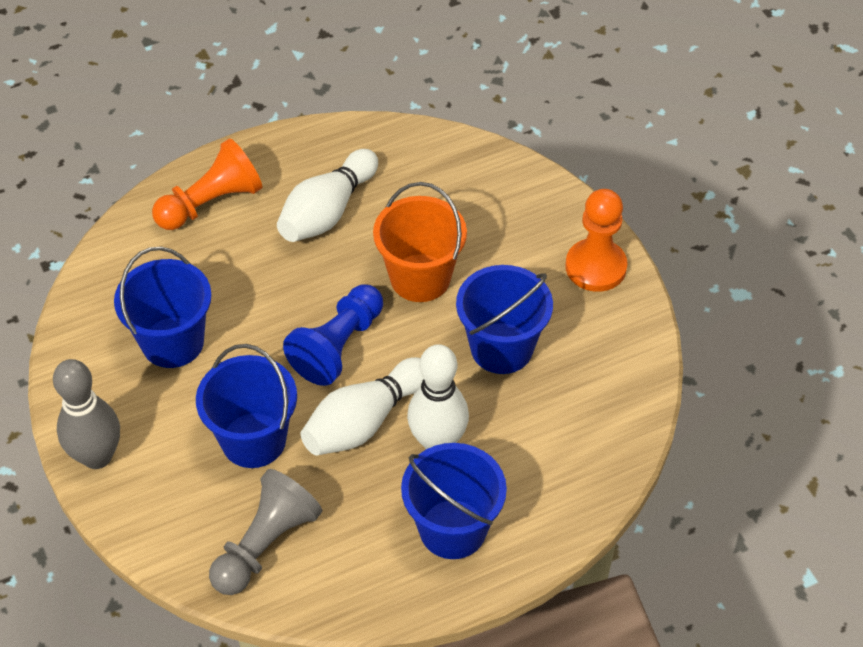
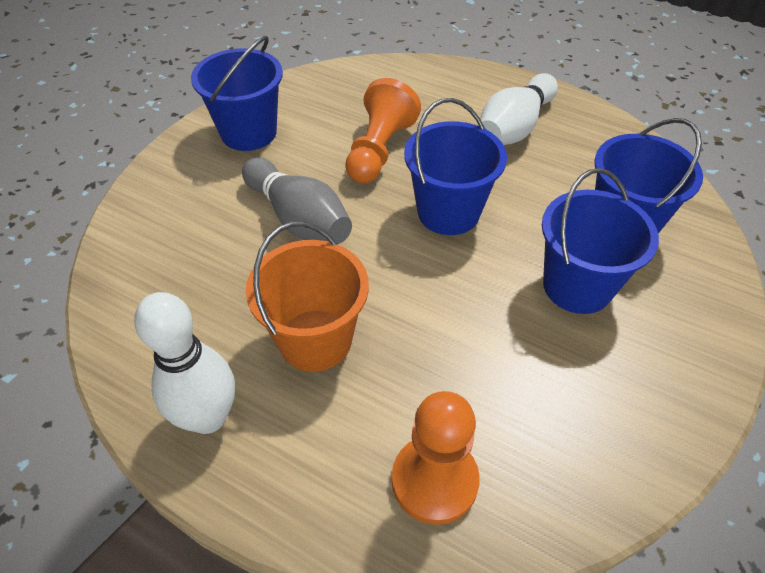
blue pawn: 1 -> 0
grey pawn: 1 -> 0
white bowling pin: 3 -> 2

